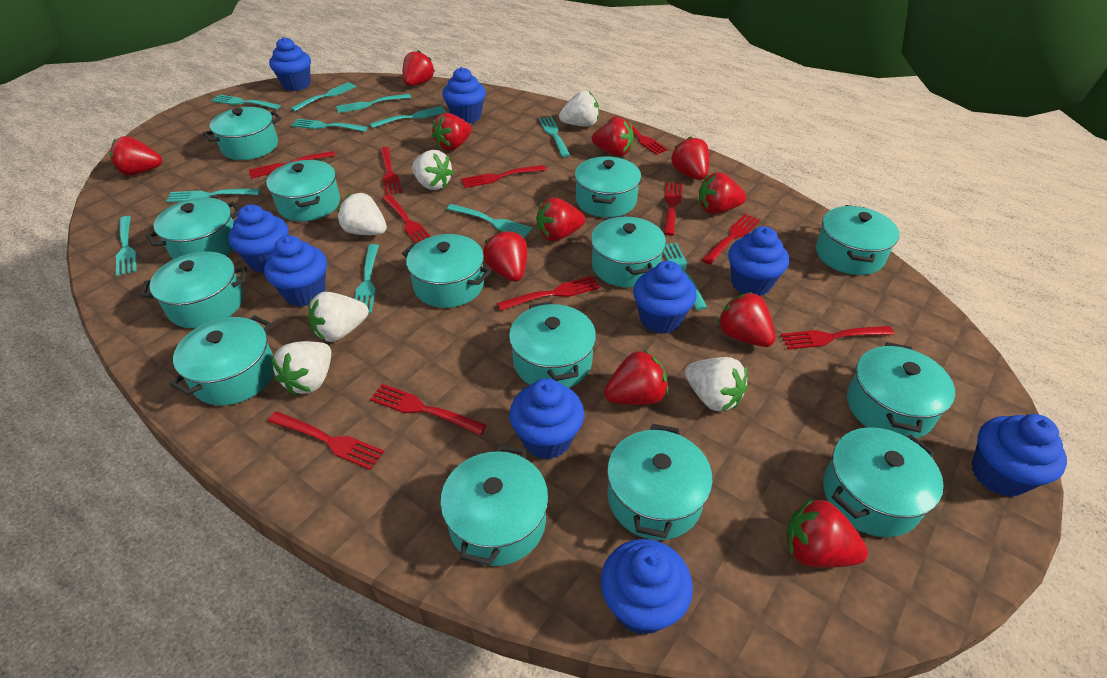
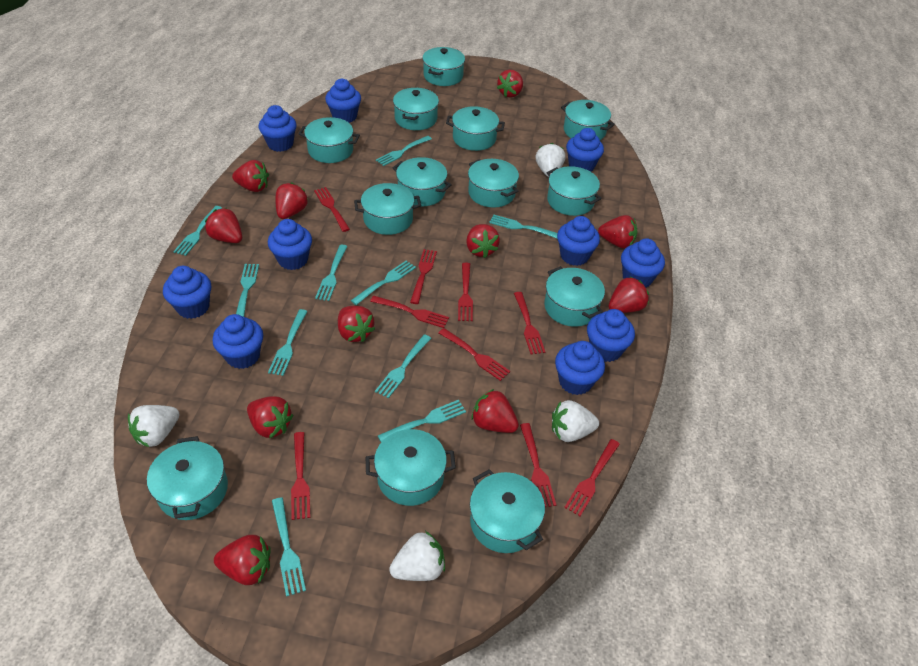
blue cupcake: 9 -> 10
red fork: 11 -> 9
turquoise fork: 11 -> 10
turquoise pot: 14 -> 13
white strawberry: 6 -> 4

